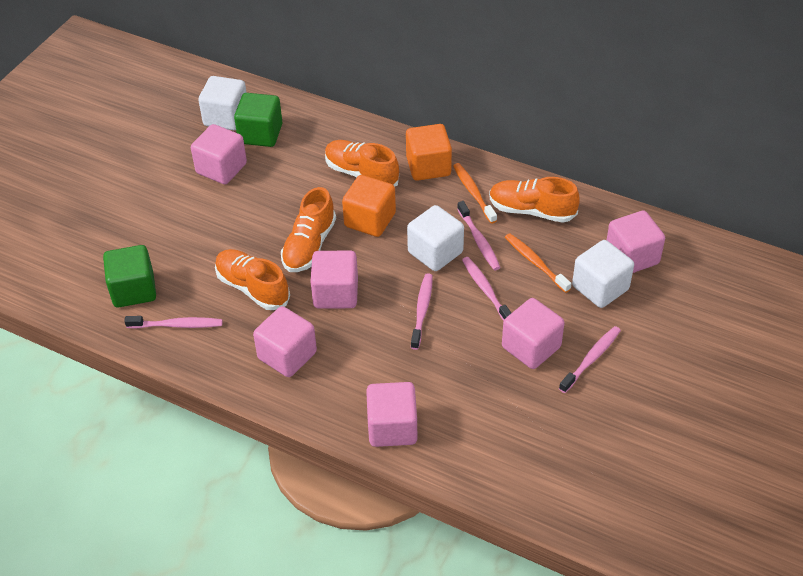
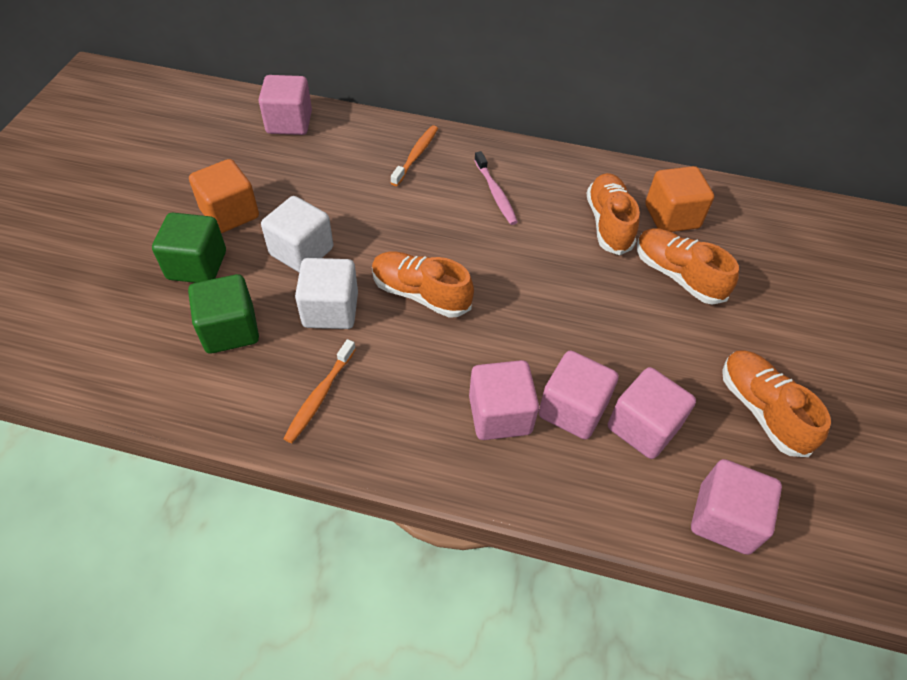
pink cube: 6 -> 5
pink toothbrush: 5 -> 1
white cube: 3 -> 2

